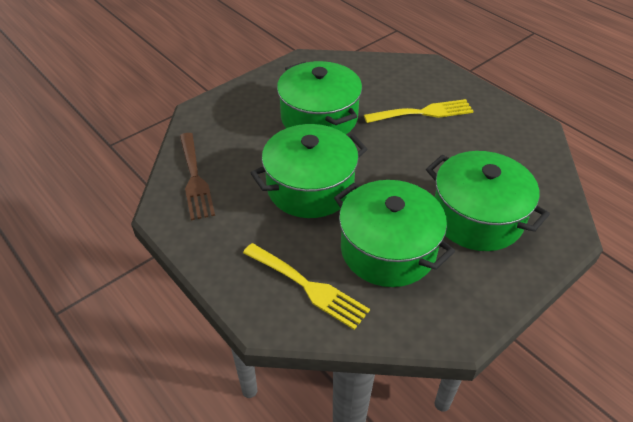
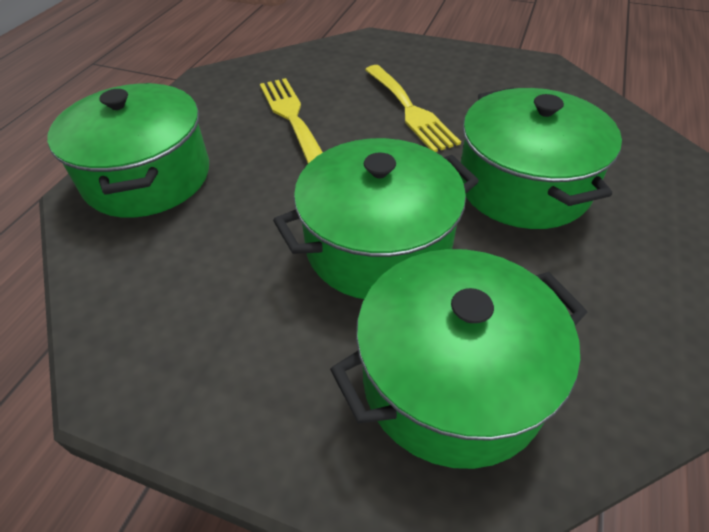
brown fork: 1 -> 0

